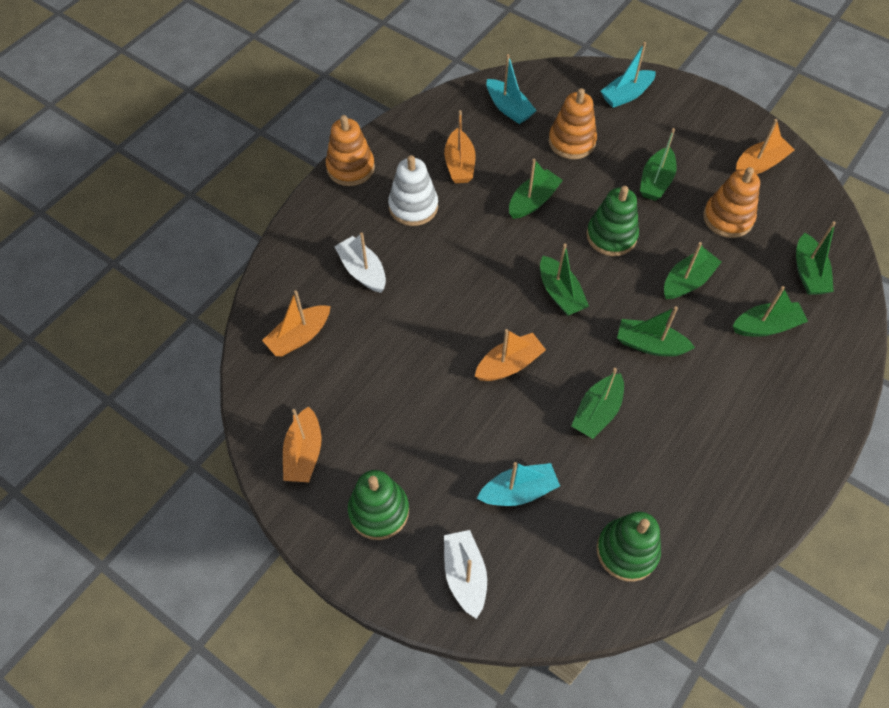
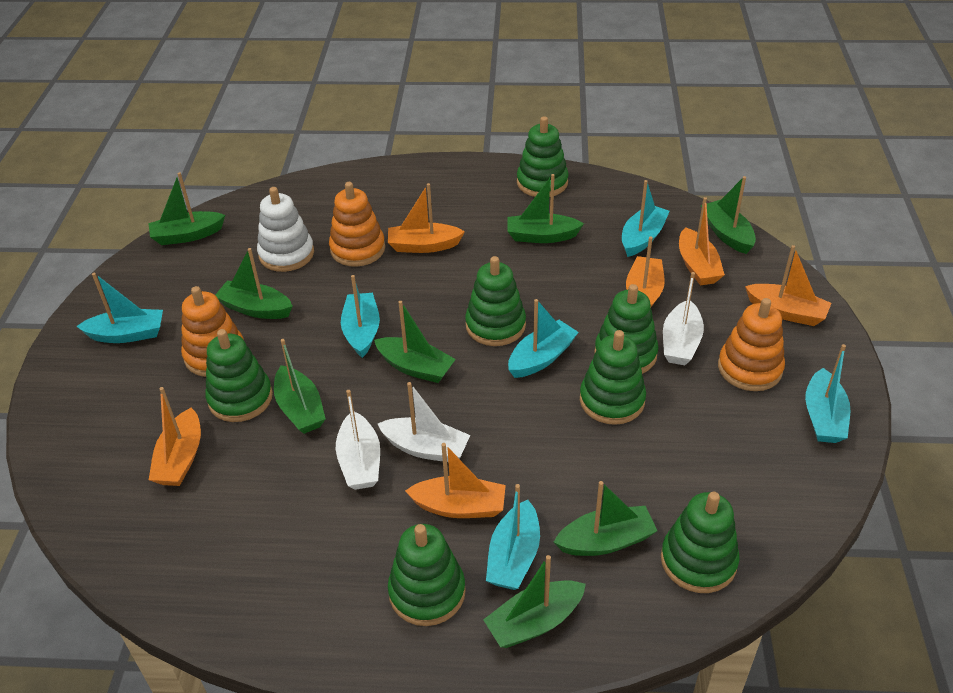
green stacking toy: 3 -> 7
orange boat: 5 -> 6
turquoise boat: 3 -> 6
white boat: 2 -> 3

